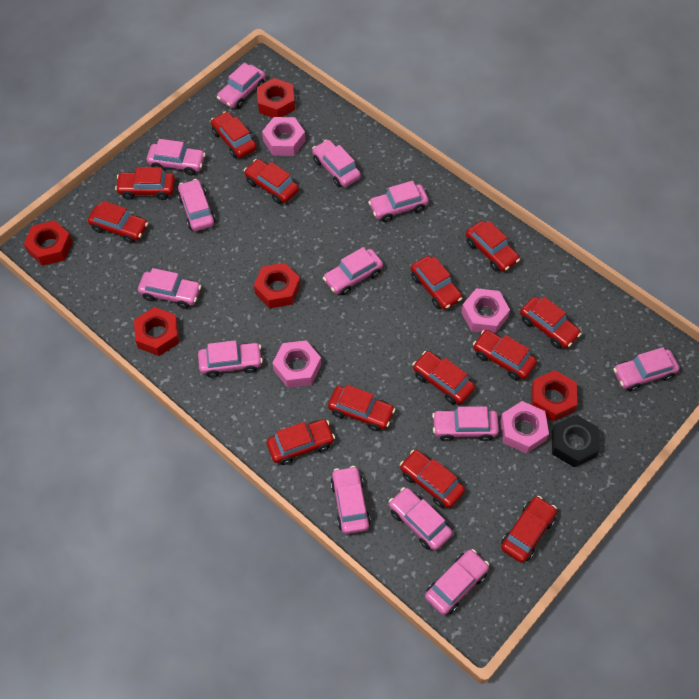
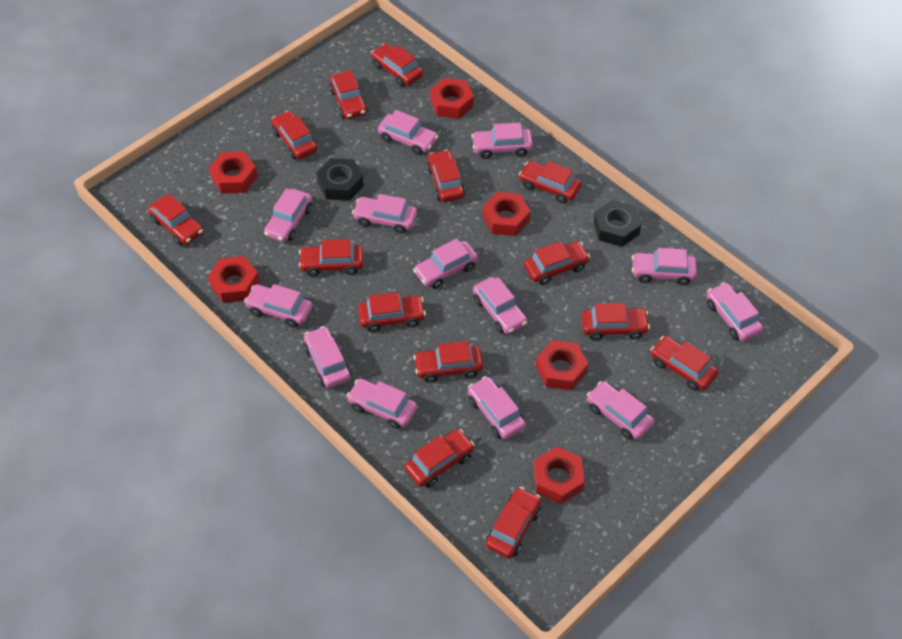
black nut: 1 -> 2
pink nut: 4 -> 0
red car: 13 -> 14
red nut: 5 -> 6

